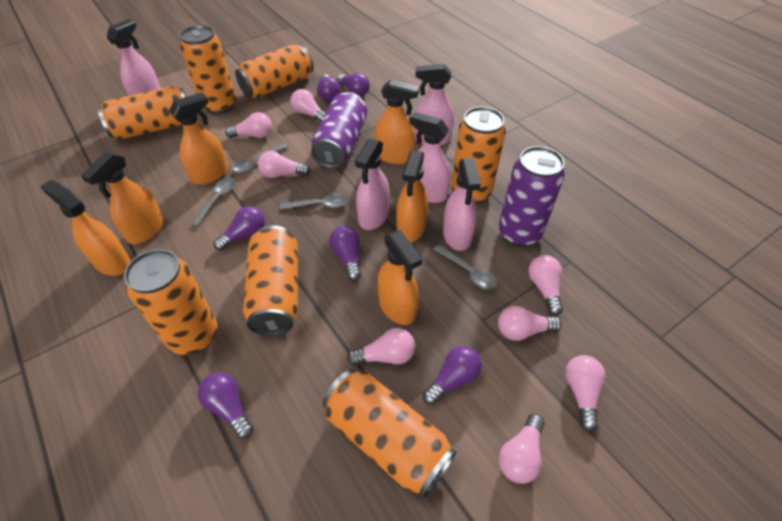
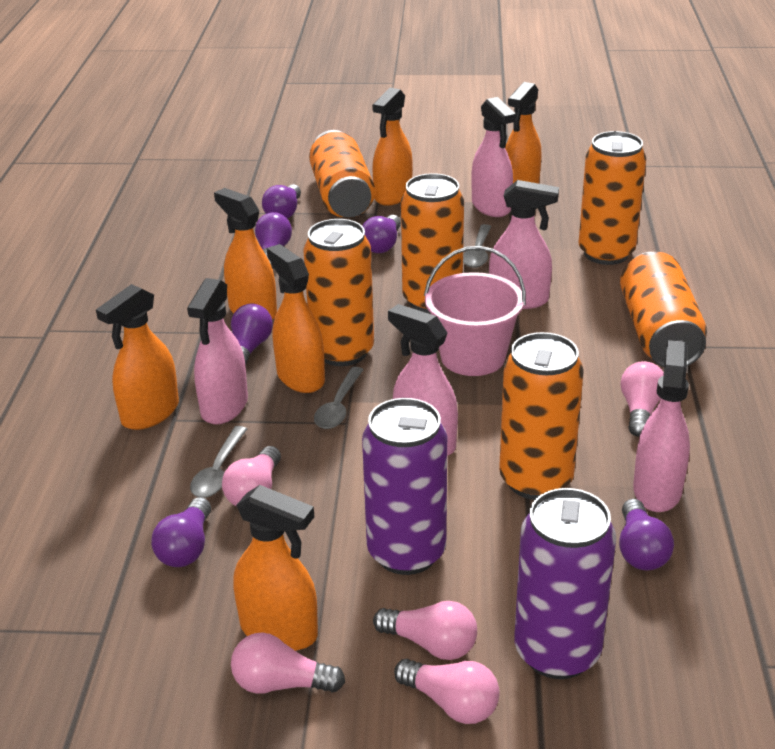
grey spoon: 4 -> 3
orange can: 7 -> 6
pink bucket: 0 -> 1
pink light bulb: 8 -> 5

